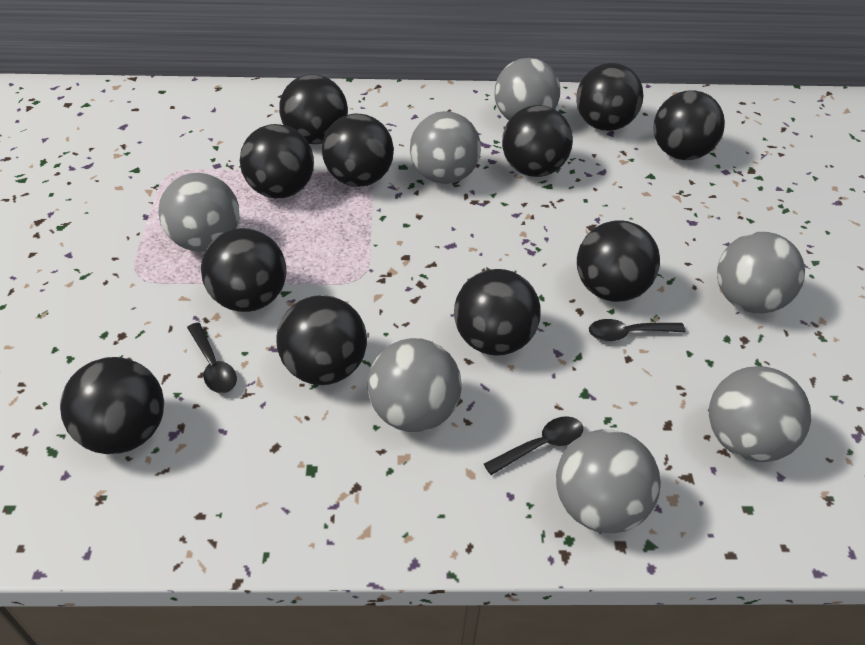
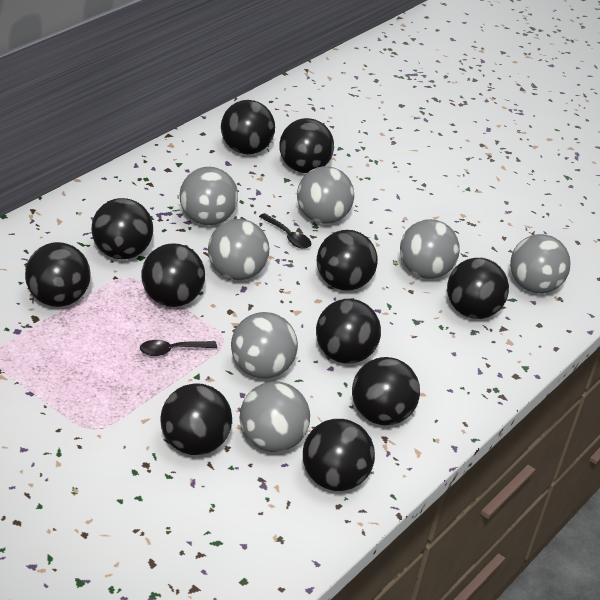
black spoon: 3 -> 2

